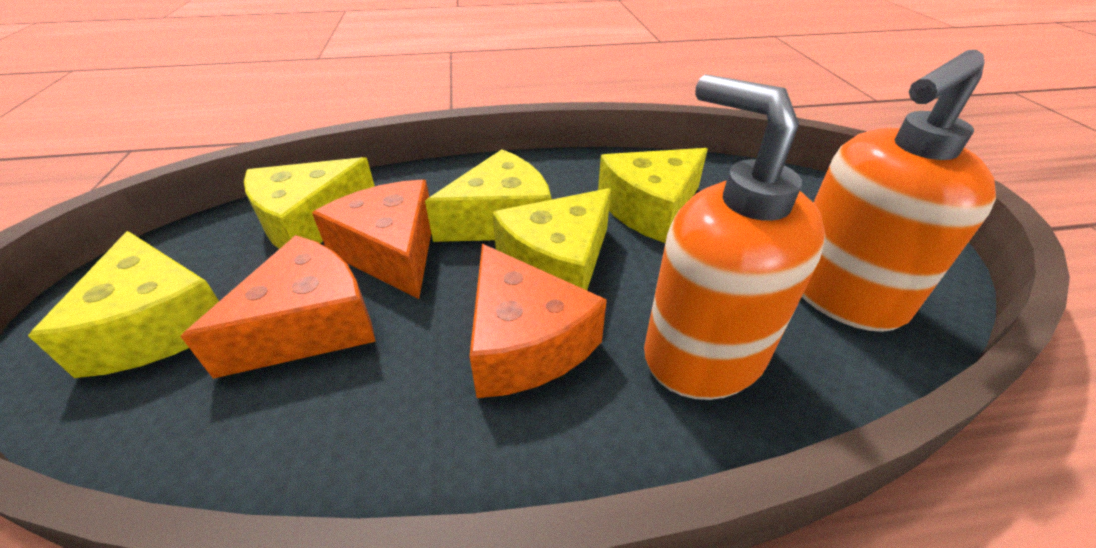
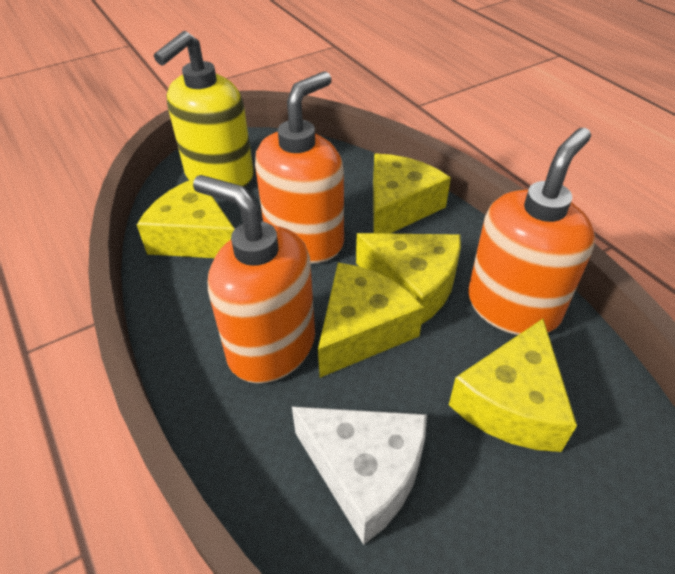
orange cheese: 3 -> 0
orange soap dispenser: 2 -> 3
white cheese: 0 -> 1
yellow soap dispenser: 0 -> 1

